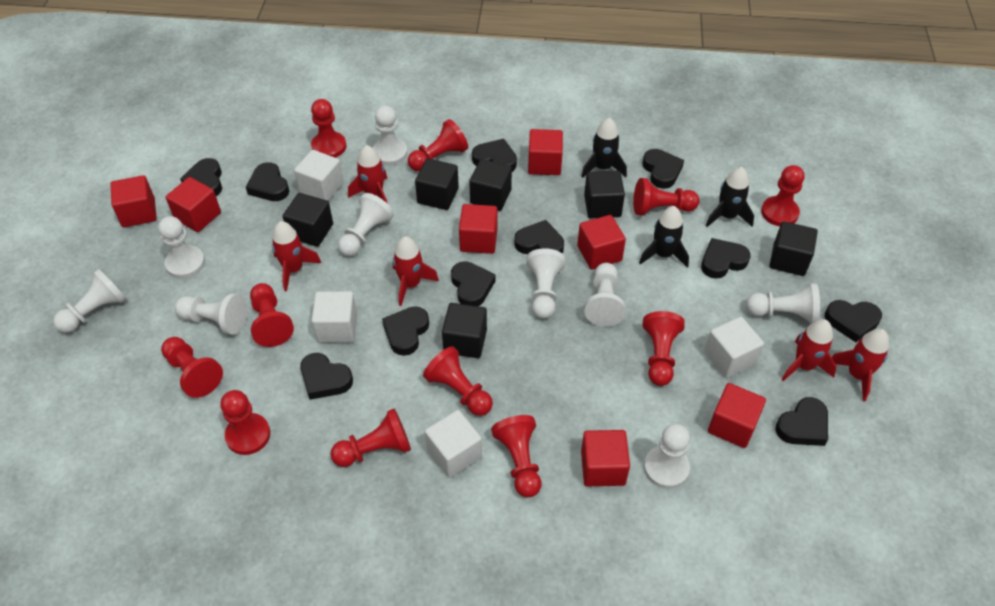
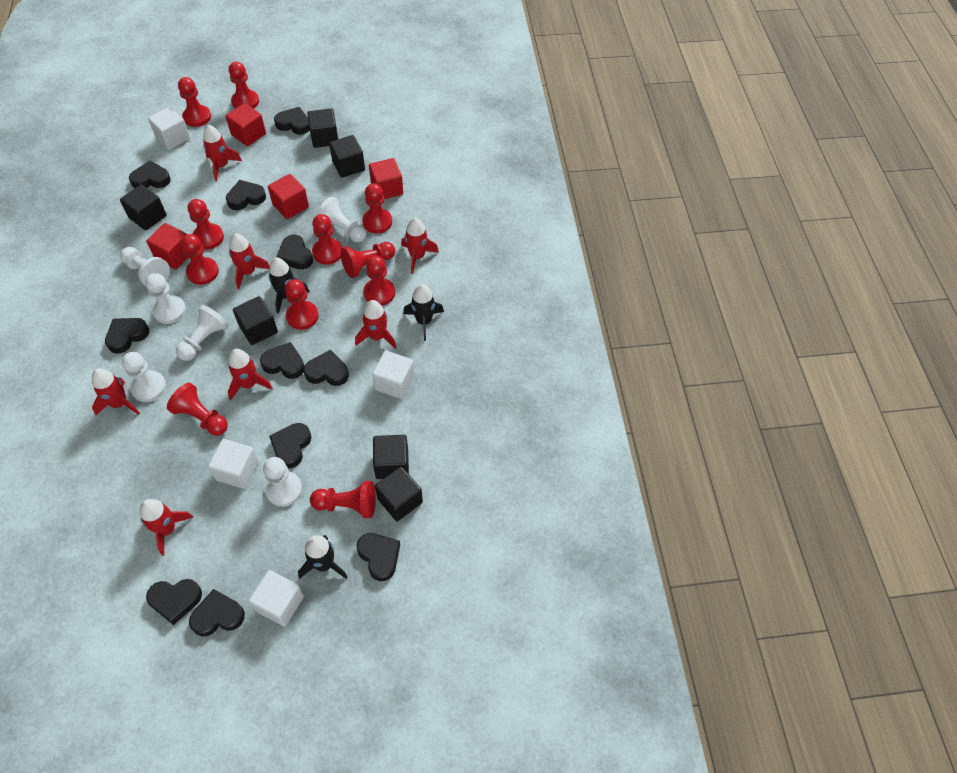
red cube: 7 -> 4
red rocket: 5 -> 7
white pawn: 9 -> 6

